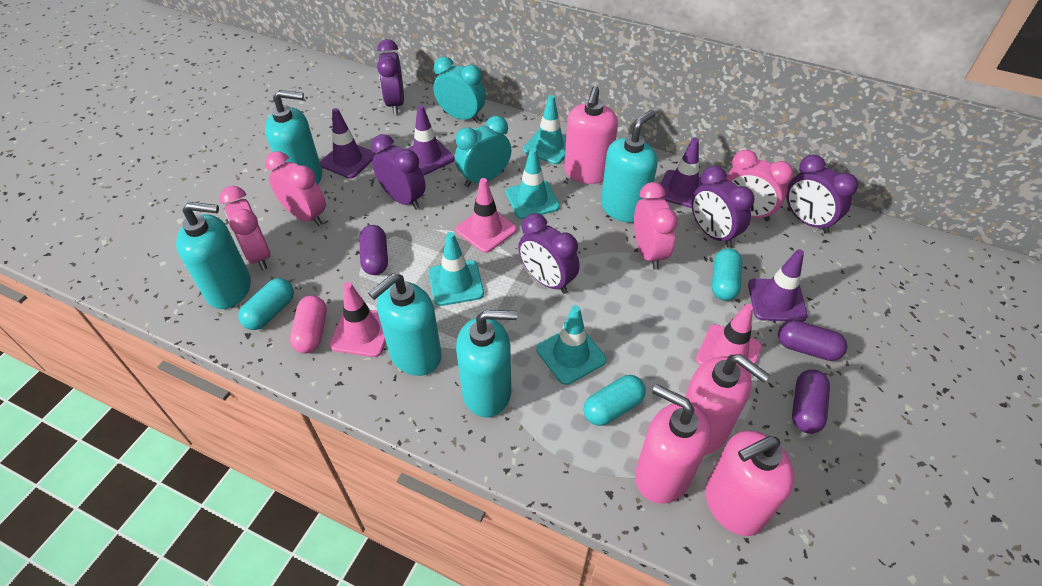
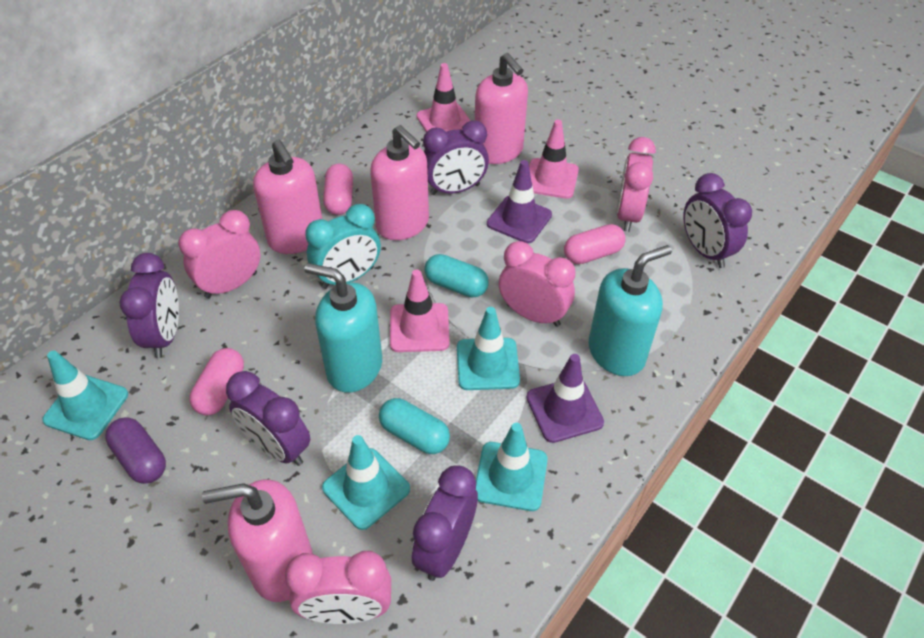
pink capsule: 1 -> 3
purple capsule: 3 -> 1
purple traffic cone: 4 -> 2
turquoise capsule: 3 -> 2
turquoise clock: 2 -> 1
turquoise soap dispenser: 5 -> 2

